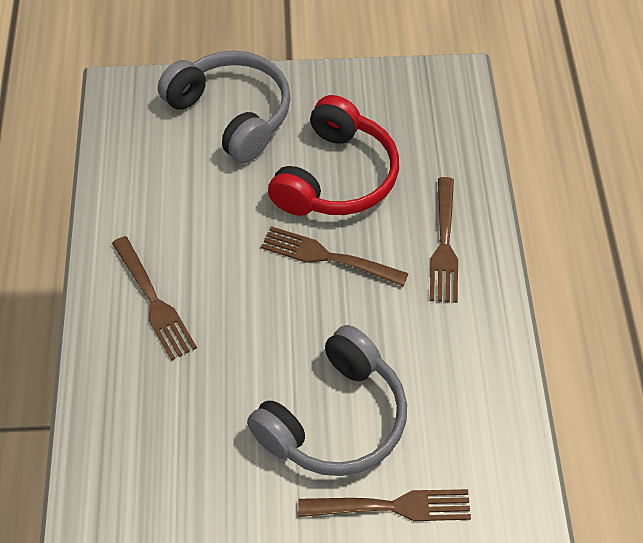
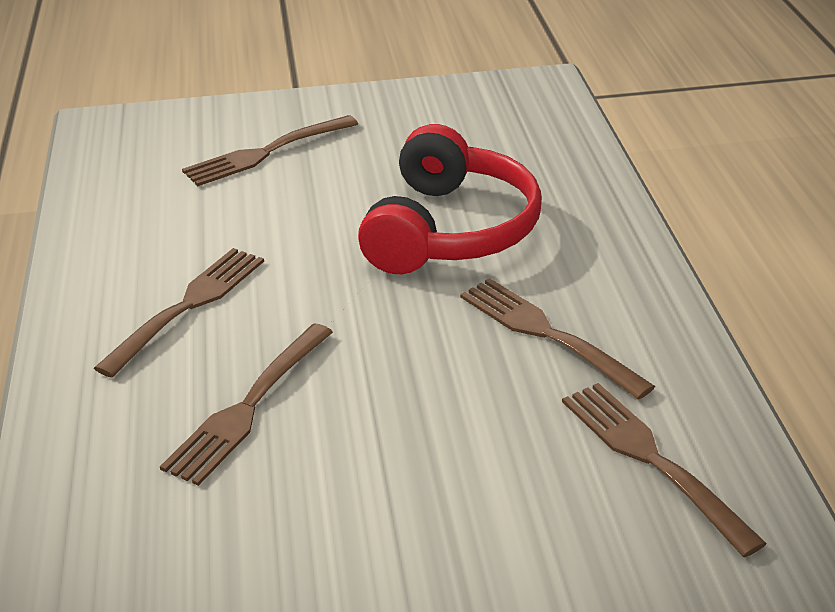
brown fork: 4 -> 5
grey headphones: 2 -> 0

